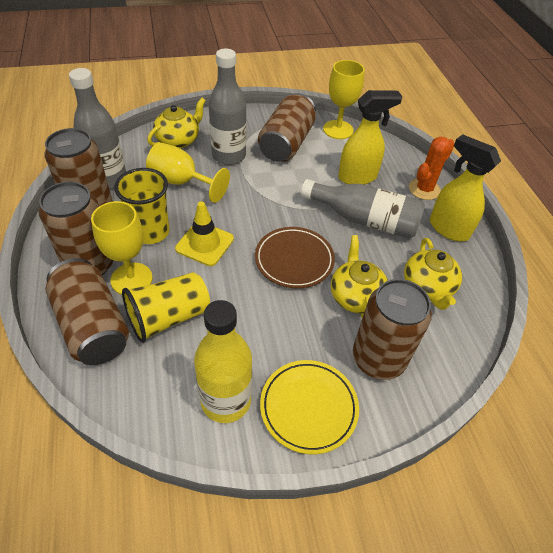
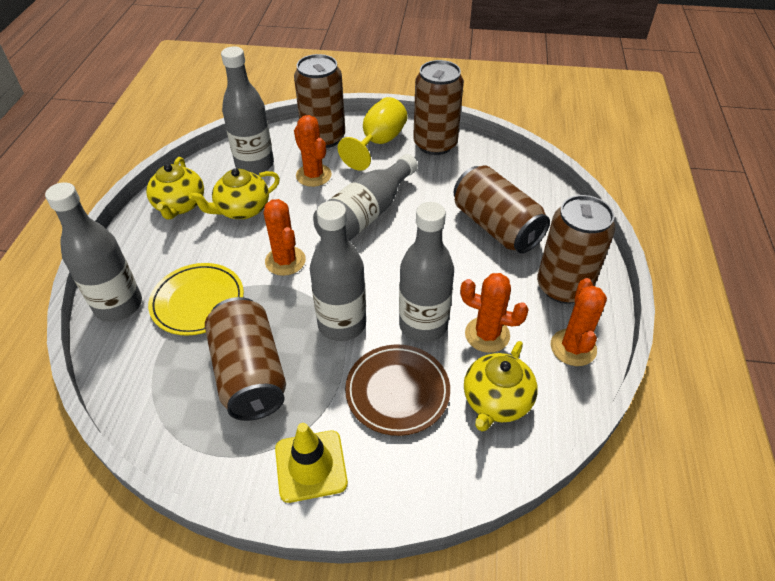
grey bottle: 3 -> 5
orange cactus: 1 -> 4
yellow bottle: 1 -> 0
yellow cup: 2 -> 0
yellow goblet: 3 -> 1
yellow spray bottle: 2 -> 0

